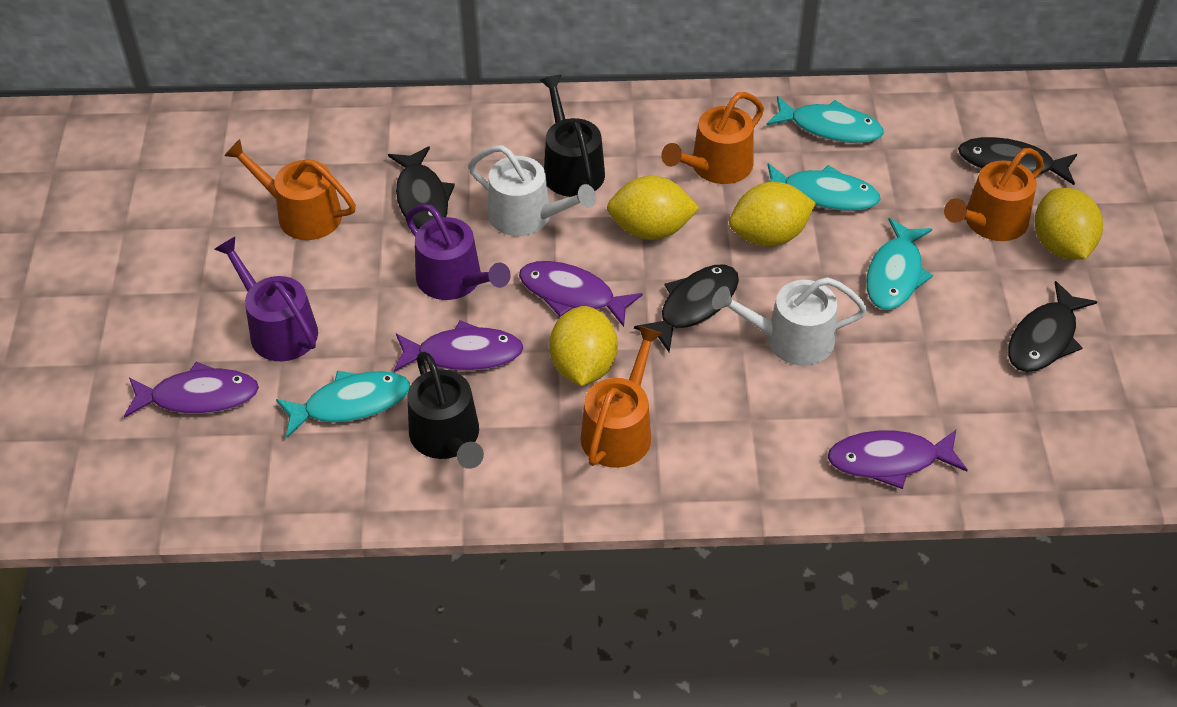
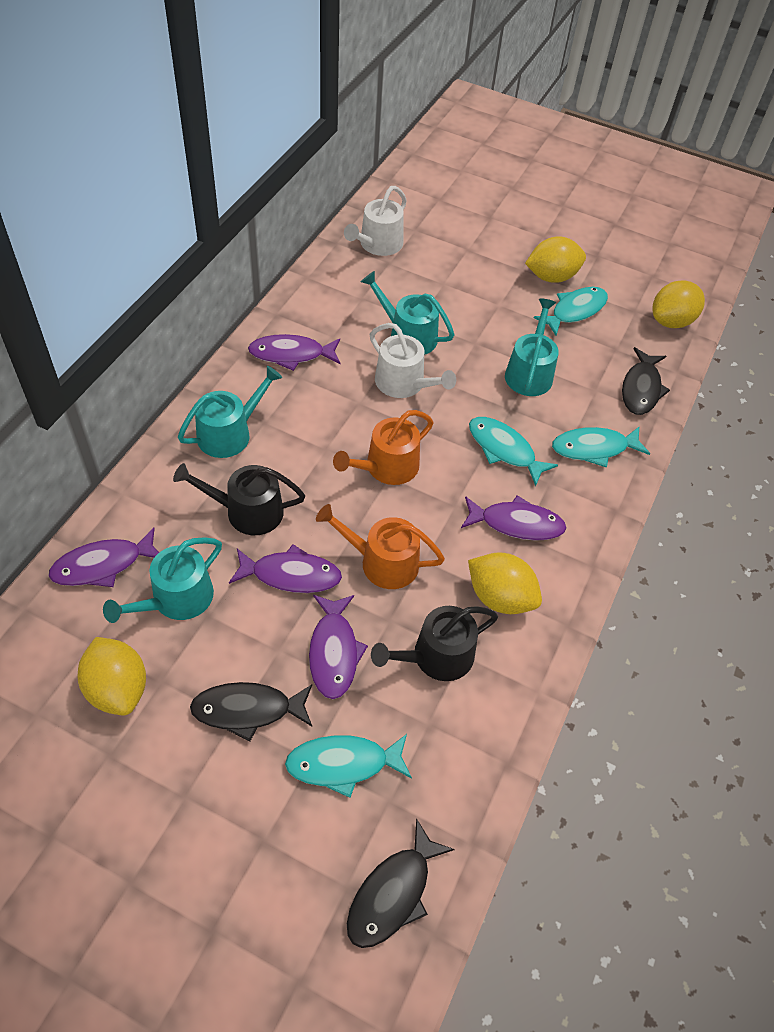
black fish: 4 -> 3
orange watering can: 4 -> 2
purple fish: 4 -> 5
purple watering can: 2 -> 0
turquoise watering can: 0 -> 4

